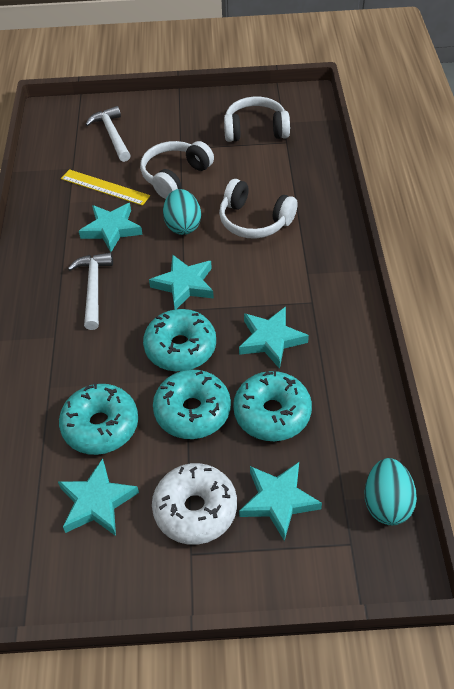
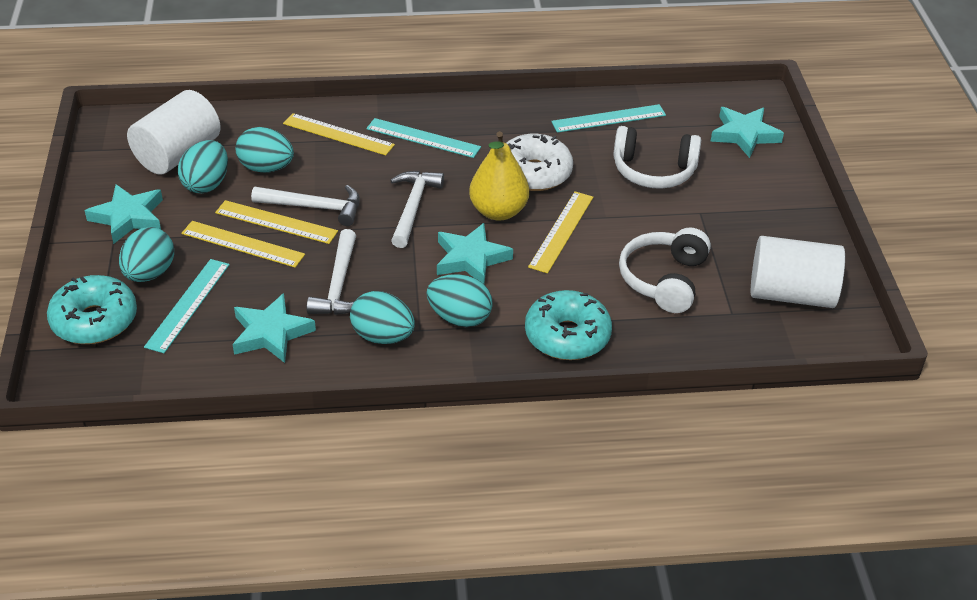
turquoise donut: 4 -> 2
turquoise egg: 2 -> 5
turquoise ruler: 0 -> 3
turquoise star: 5 -> 4
white cylinder: 0 -> 2
white hammer: 2 -> 3
white headphones: 3 -> 2
yellow pear: 0 -> 1
yellow ruler: 1 -> 4

